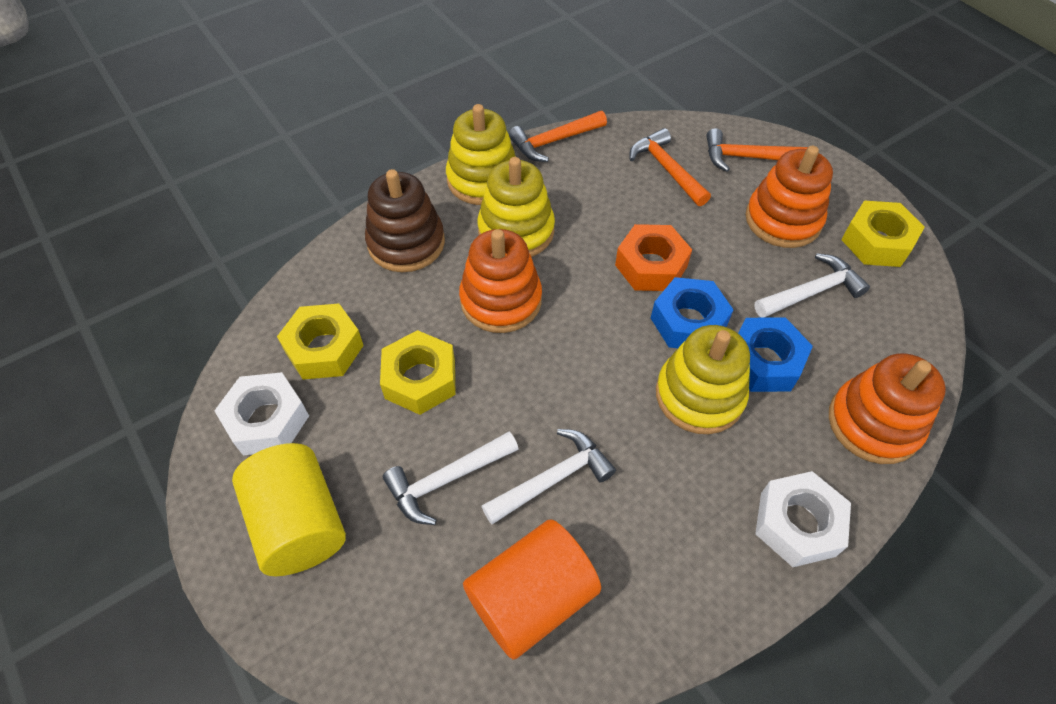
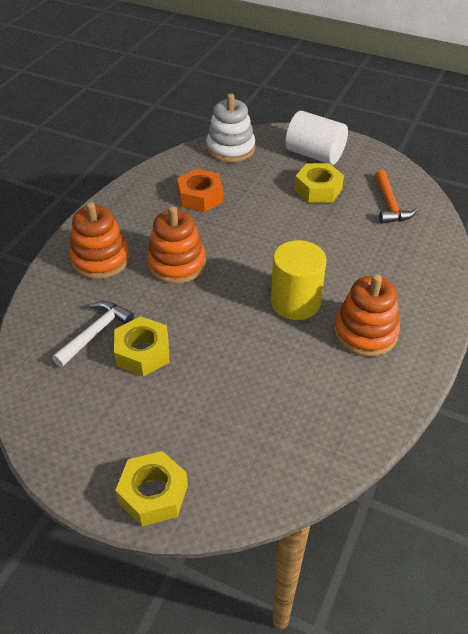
blue nut: 2 -> 0
brown stacking toy: 1 -> 0
orange cylinder: 1 -> 0
orange hammer: 3 -> 1
white cylinder: 0 -> 1
white hammer: 3 -> 1
white nut: 2 -> 0
white stacking toy: 0 -> 1
yellow stacking toy: 3 -> 0

